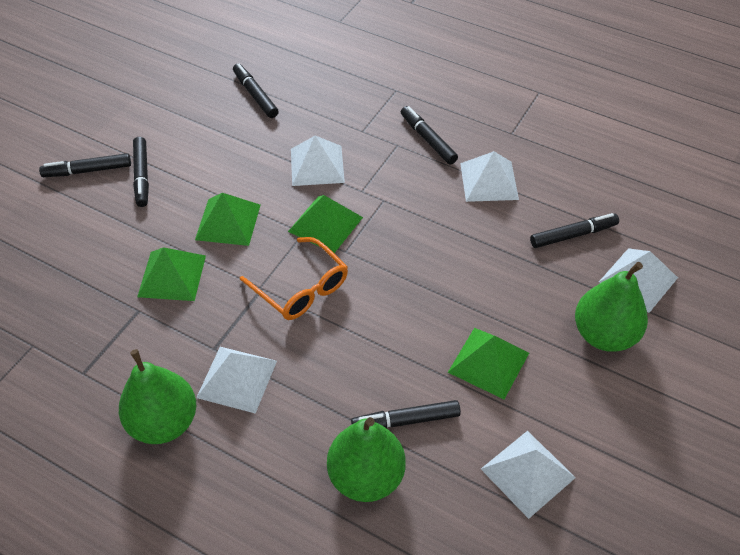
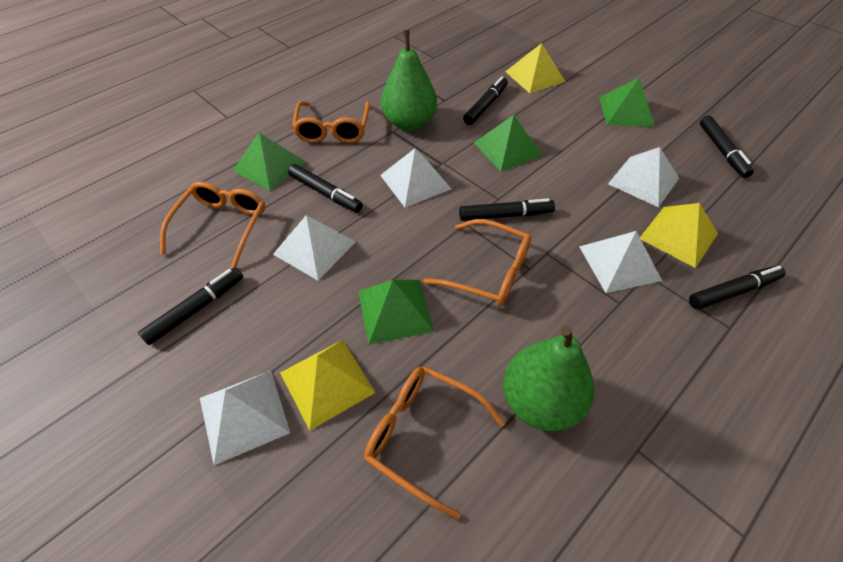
green pear: 3 -> 2
orange glasses: 1 -> 4
yellow pyramid: 0 -> 3

